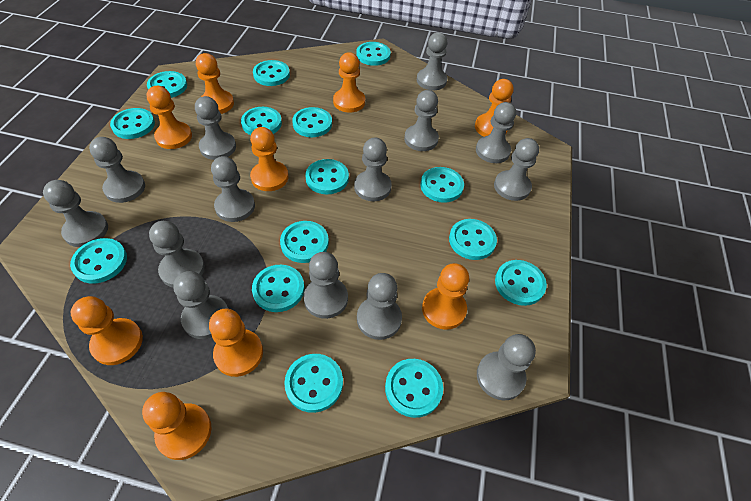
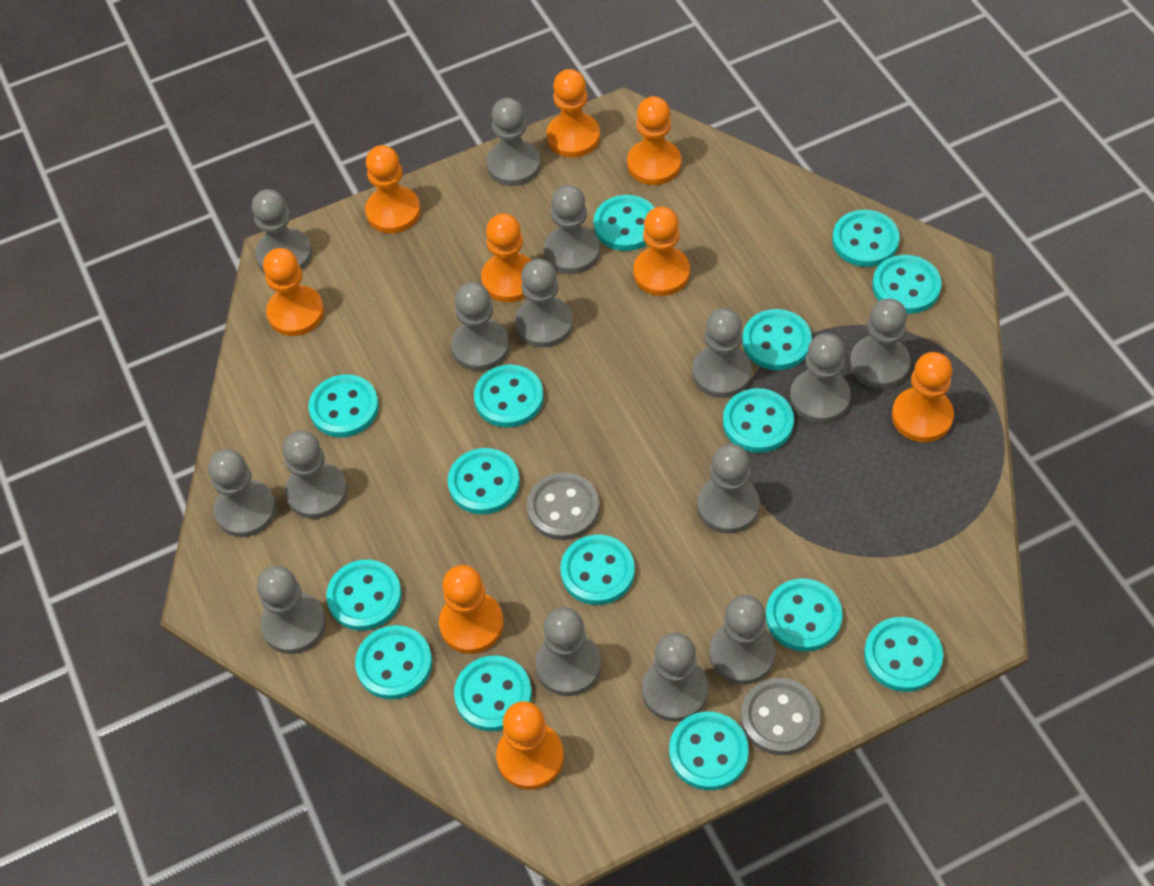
grey button: 0 -> 2
grey pawn: 14 -> 15

